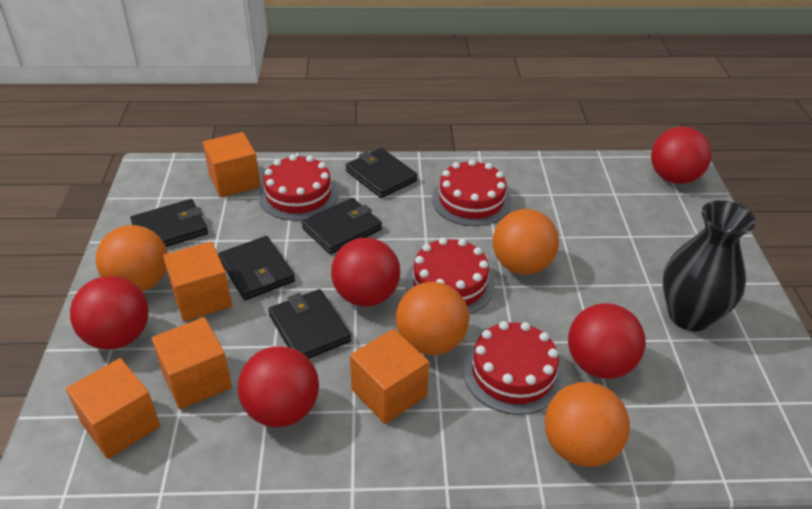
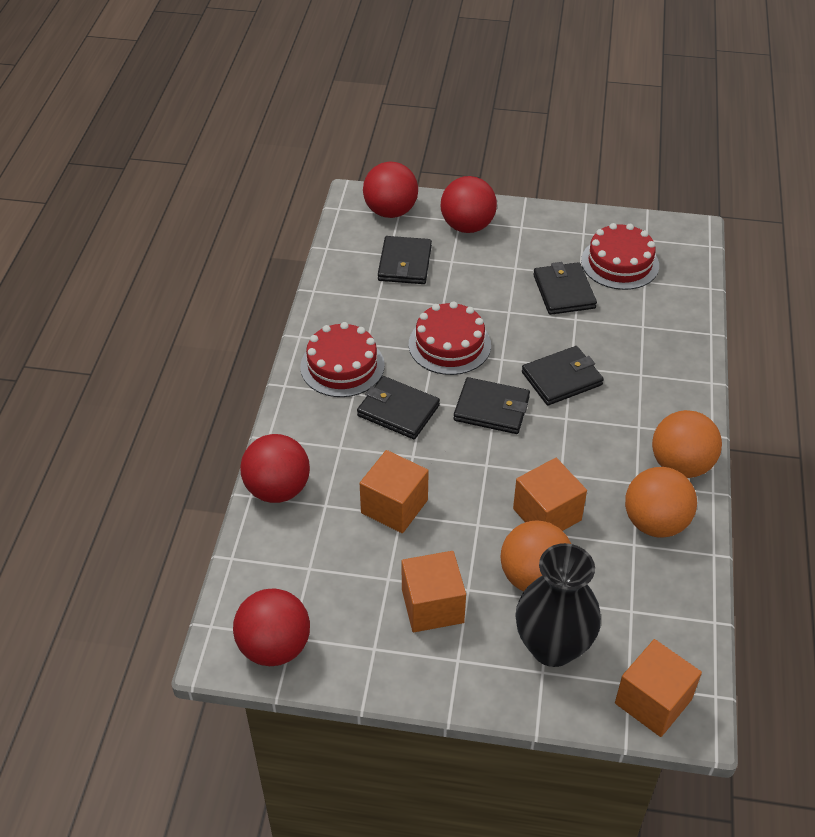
orange ball: 4 -> 3
orange cube: 5 -> 4
red ball: 5 -> 4
red cake: 4 -> 3

